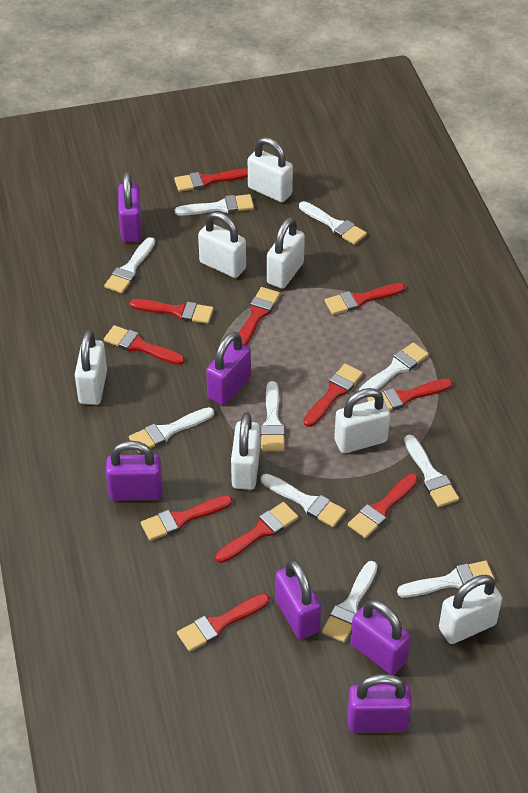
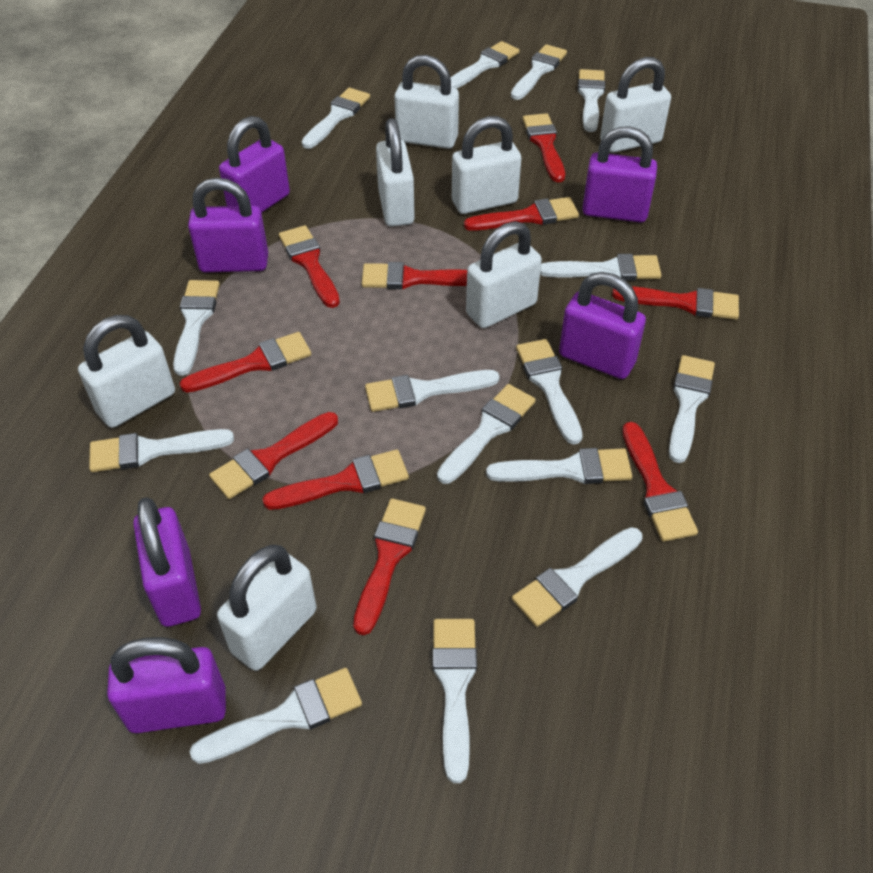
red brush: 11 -> 10
white brush: 10 -> 15

